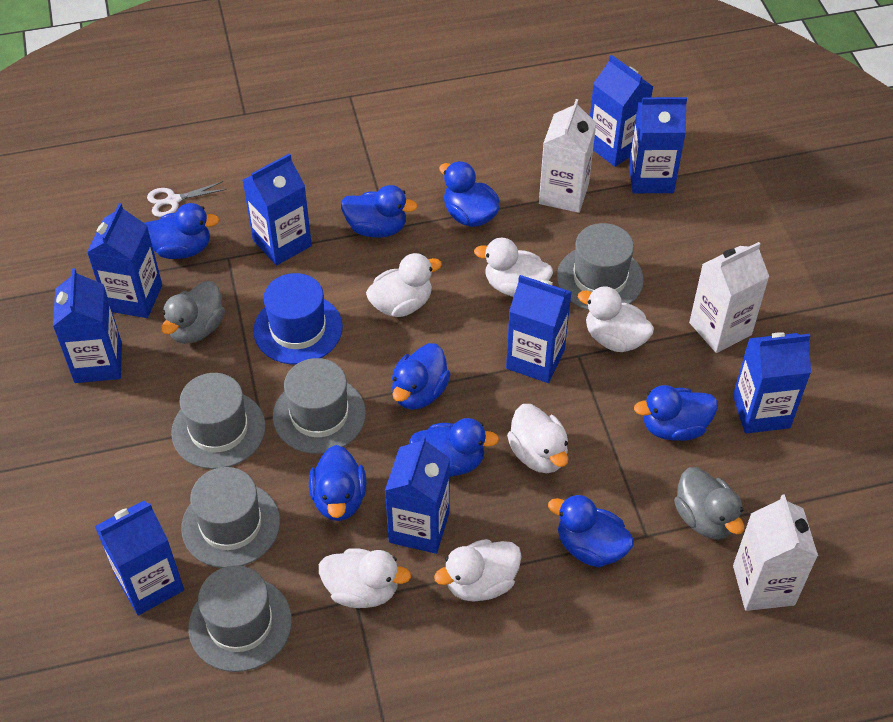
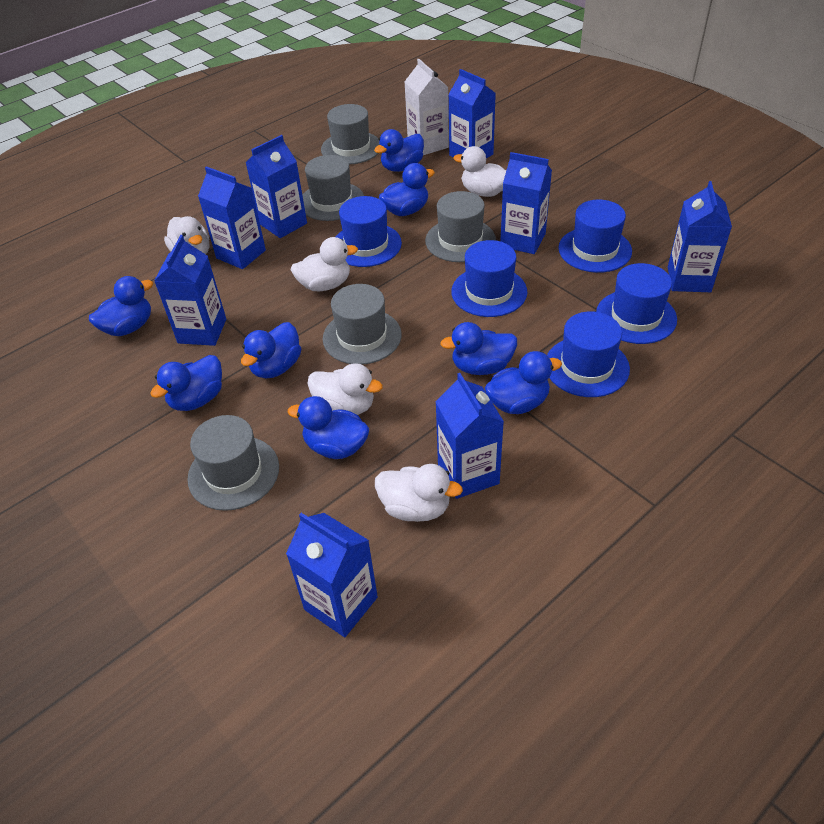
blue carton: 9 -> 8
blue hat: 1 -> 5
grey duck: 2 -> 0
white carton: 3 -> 1
white duck: 6 -> 5
white scissors: 1 -> 0

